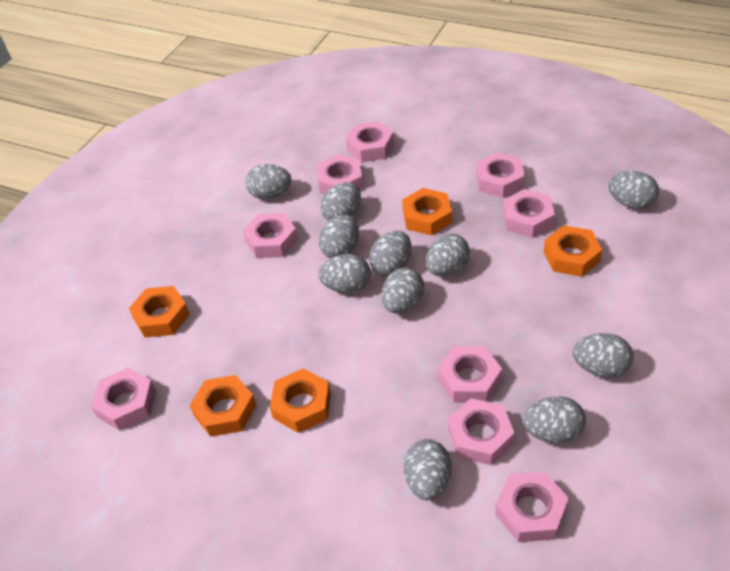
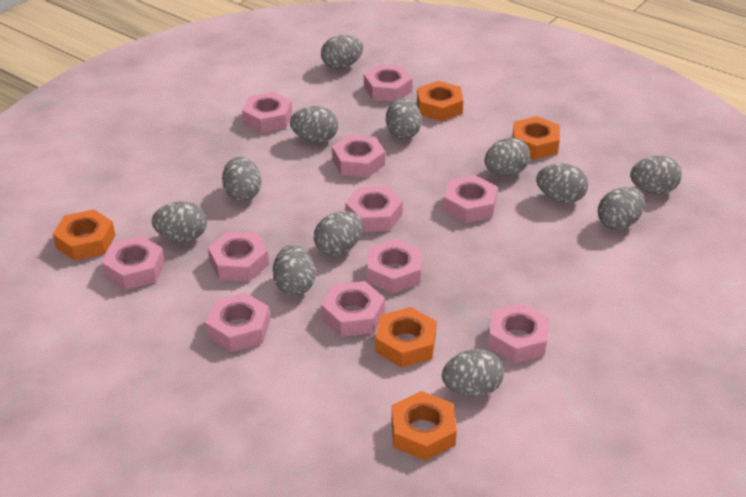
grey egg: 11 -> 12
pink nut: 9 -> 11

